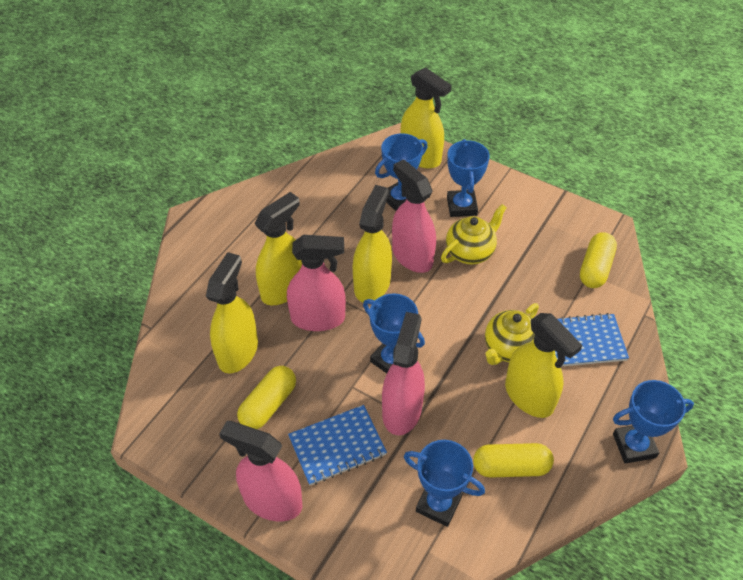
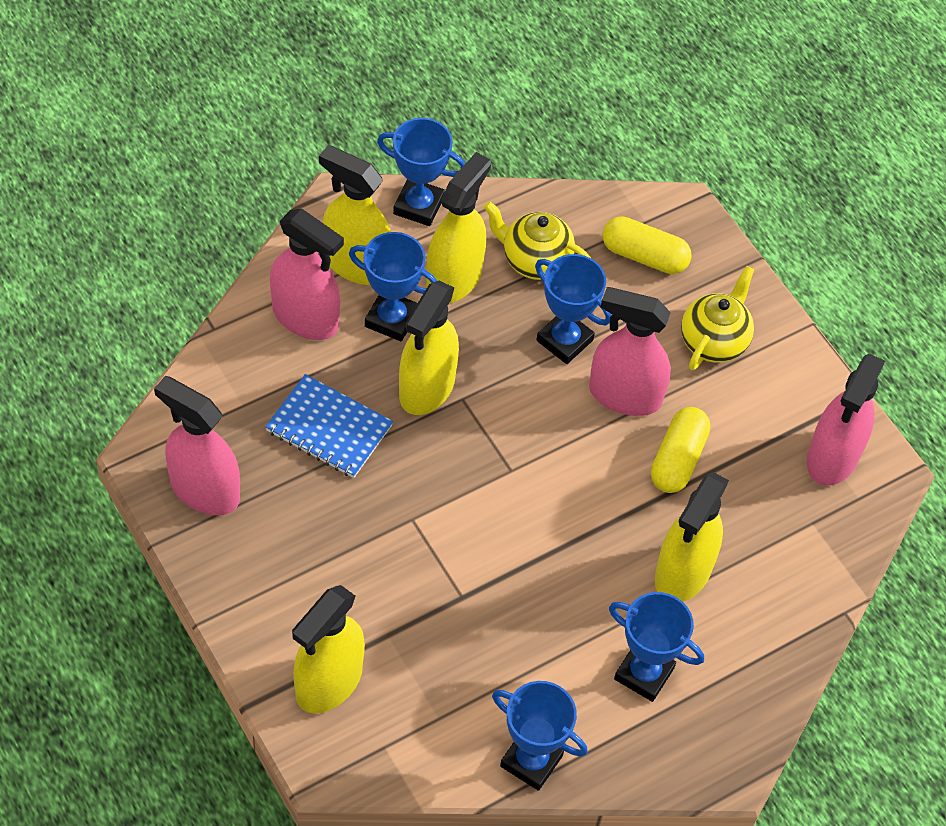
blue notebook: 2 -> 1
yellow capsule: 3 -> 2

